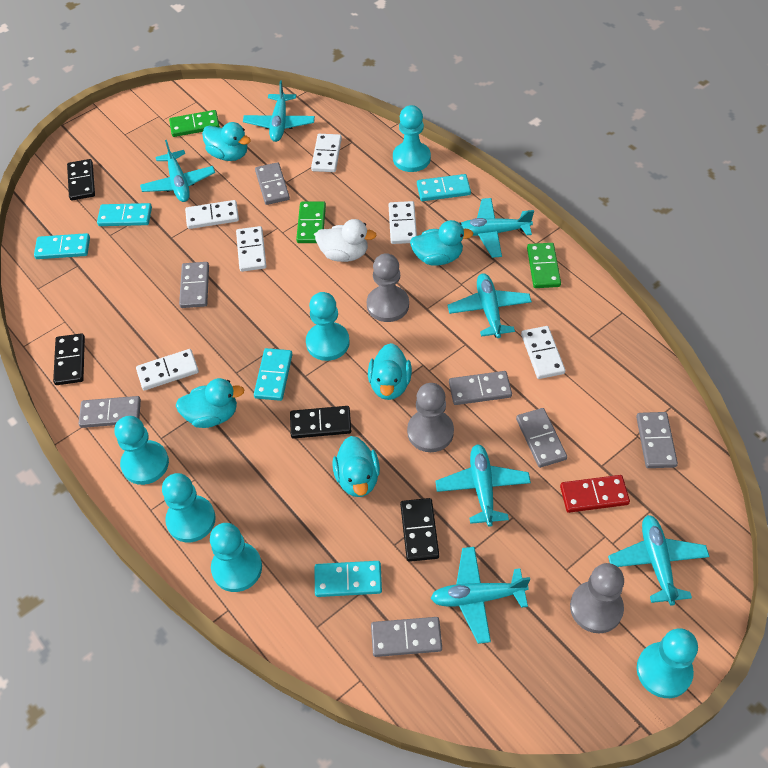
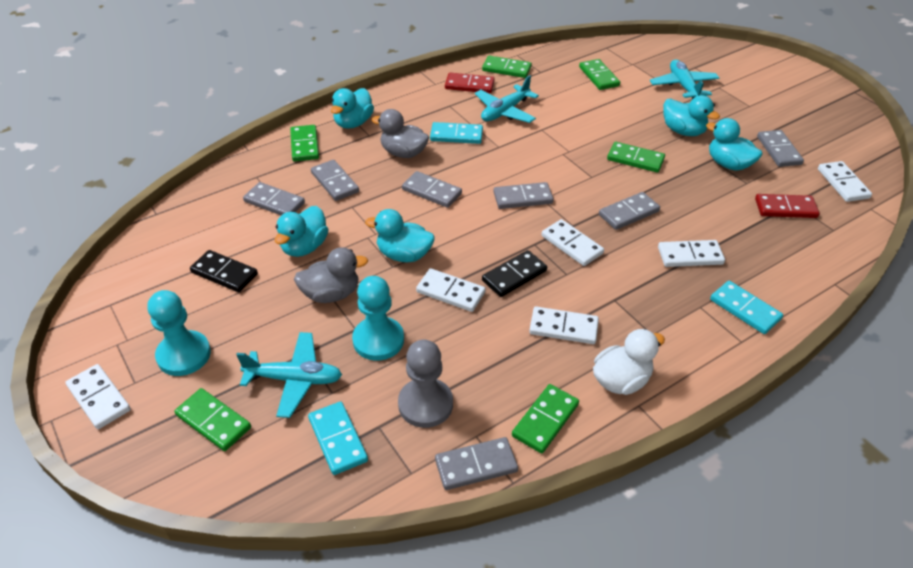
black domino: 4 -> 2
green domino: 3 -> 6
grey duck: 0 -> 2
grey pawn: 3 -> 1
red domino: 1 -> 2
turquoise domino: 5 -> 3
turquoise pawn: 6 -> 2
turquoise plane: 7 -> 3

